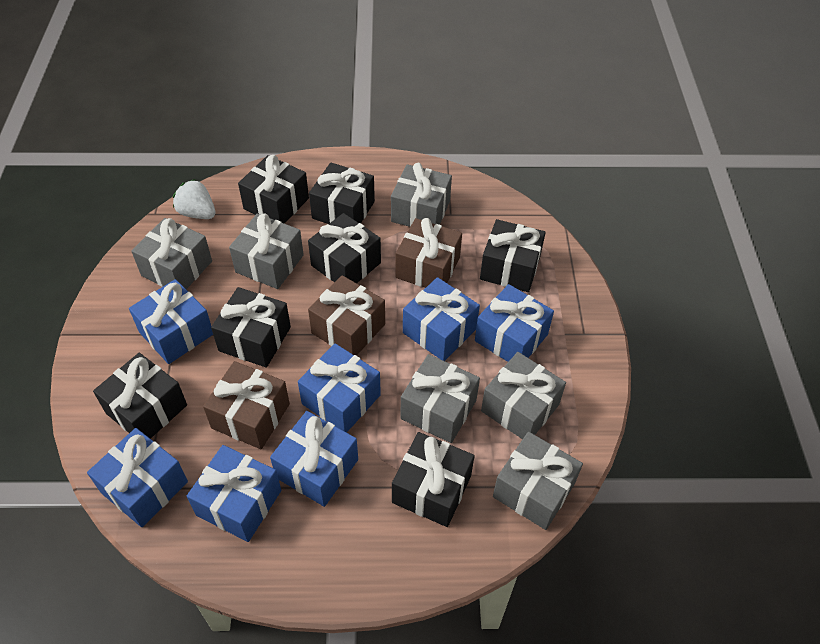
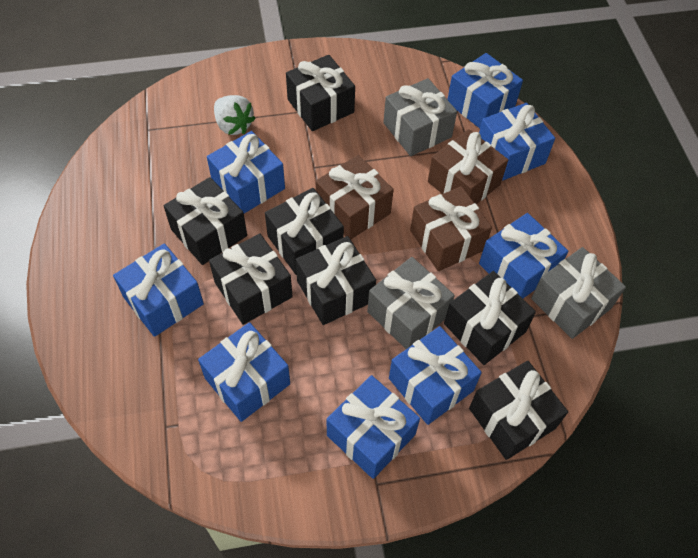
blue gift: 7 -> 8
grey gift: 6 -> 3

